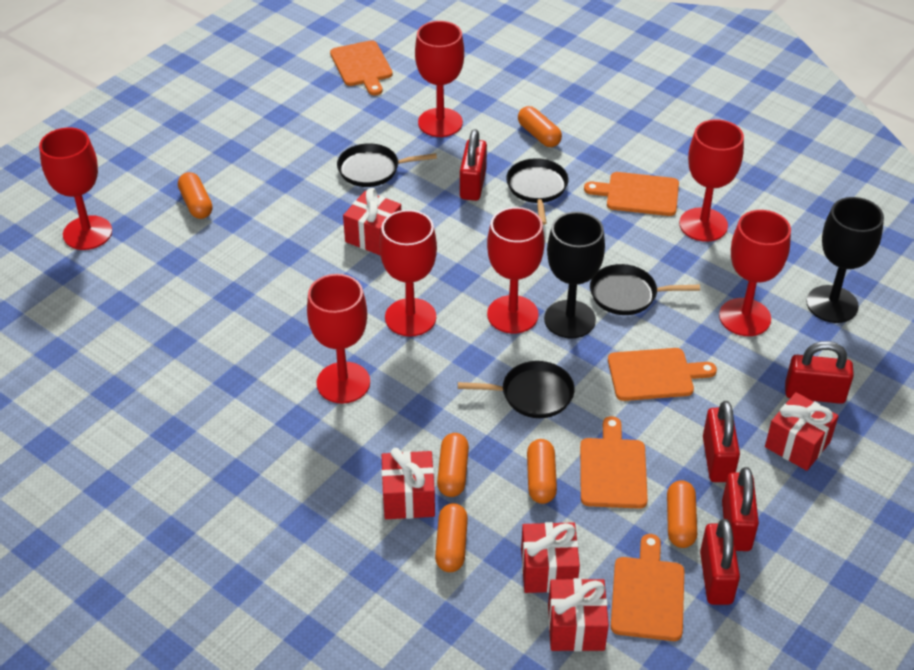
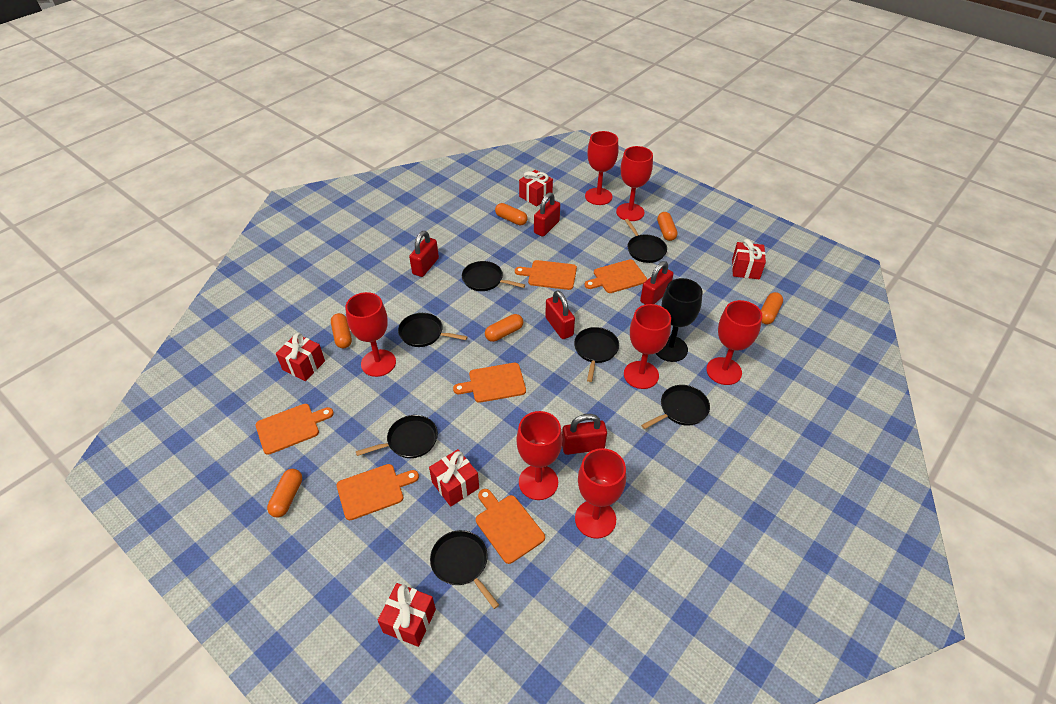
black goblet: 2 -> 1
black pan: 4 -> 7
orange cutting board: 5 -> 6

